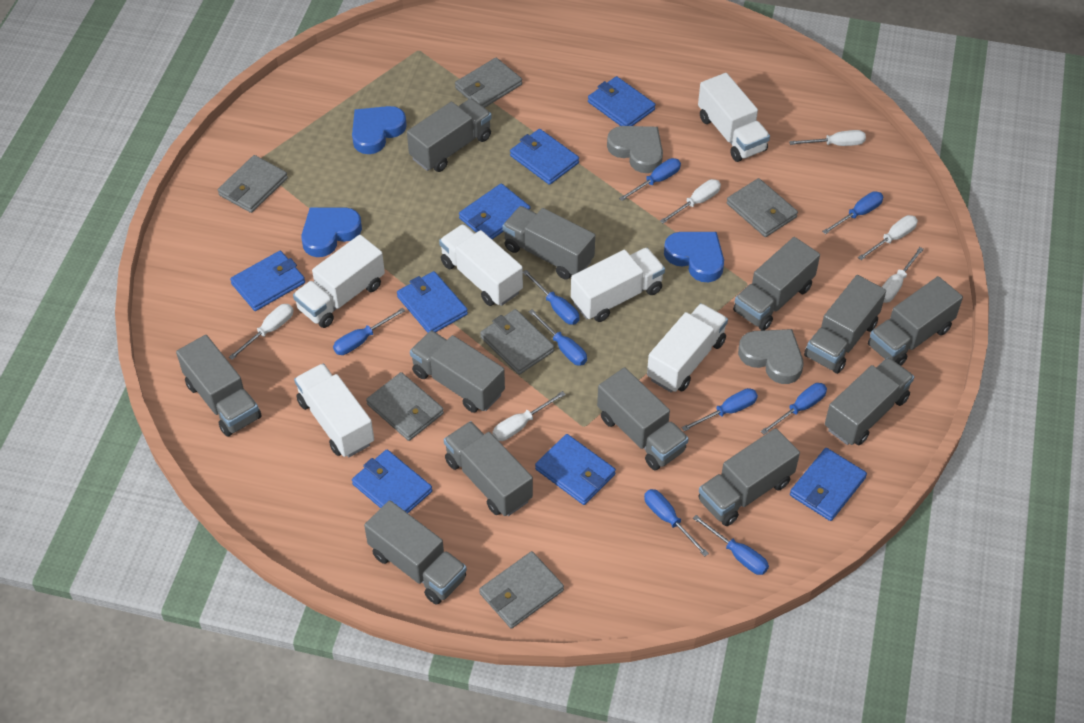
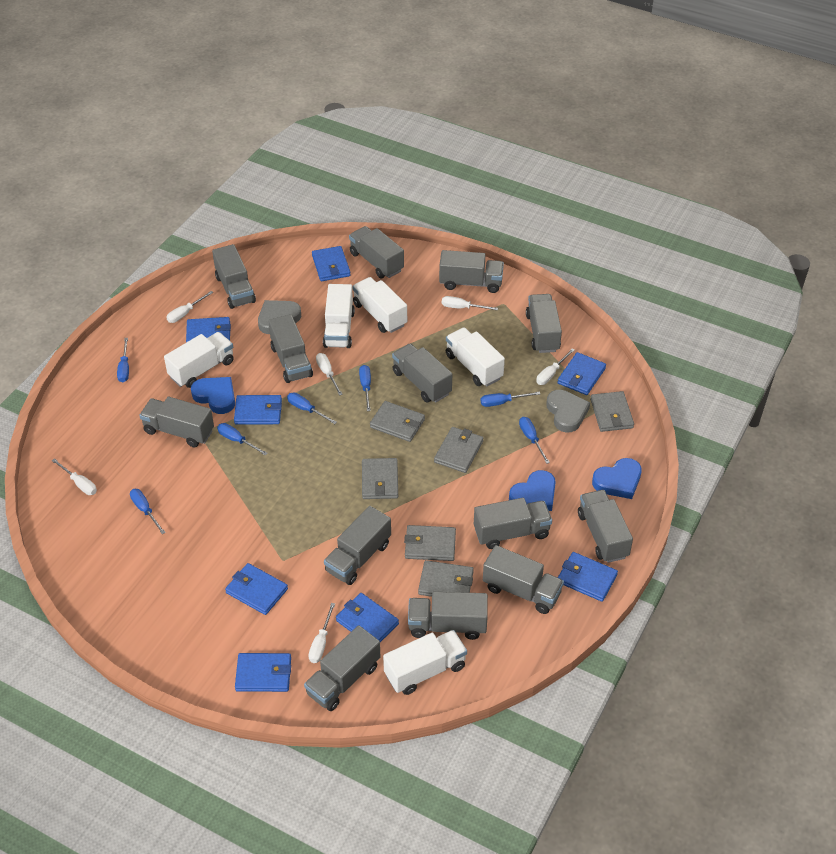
blue screwdriver: 9 -> 7
grey truck: 12 -> 13
white truck: 6 -> 5

